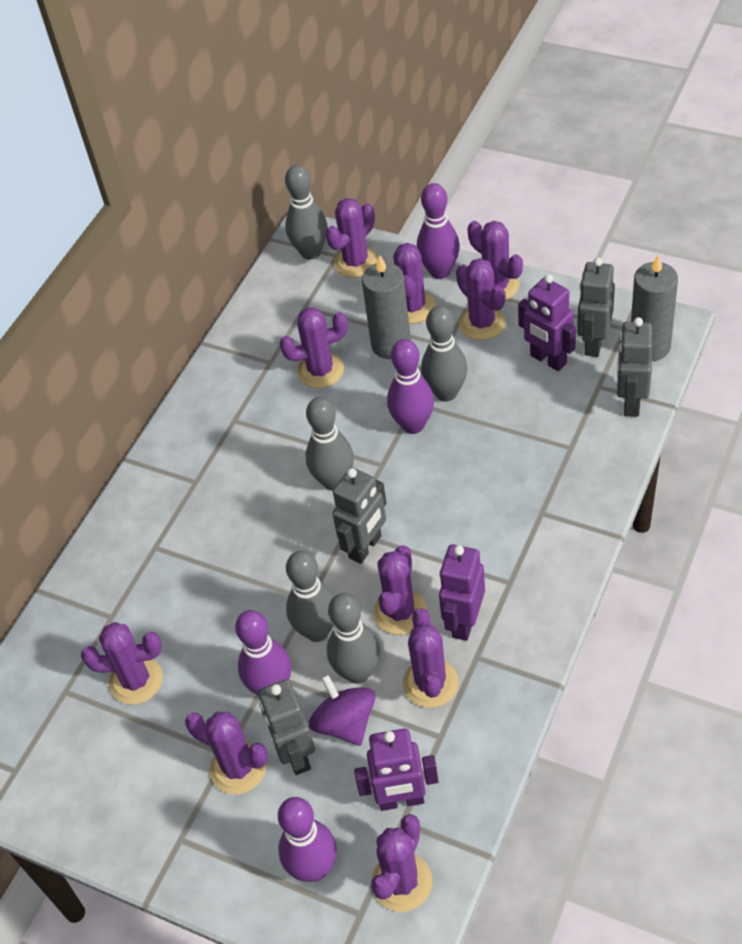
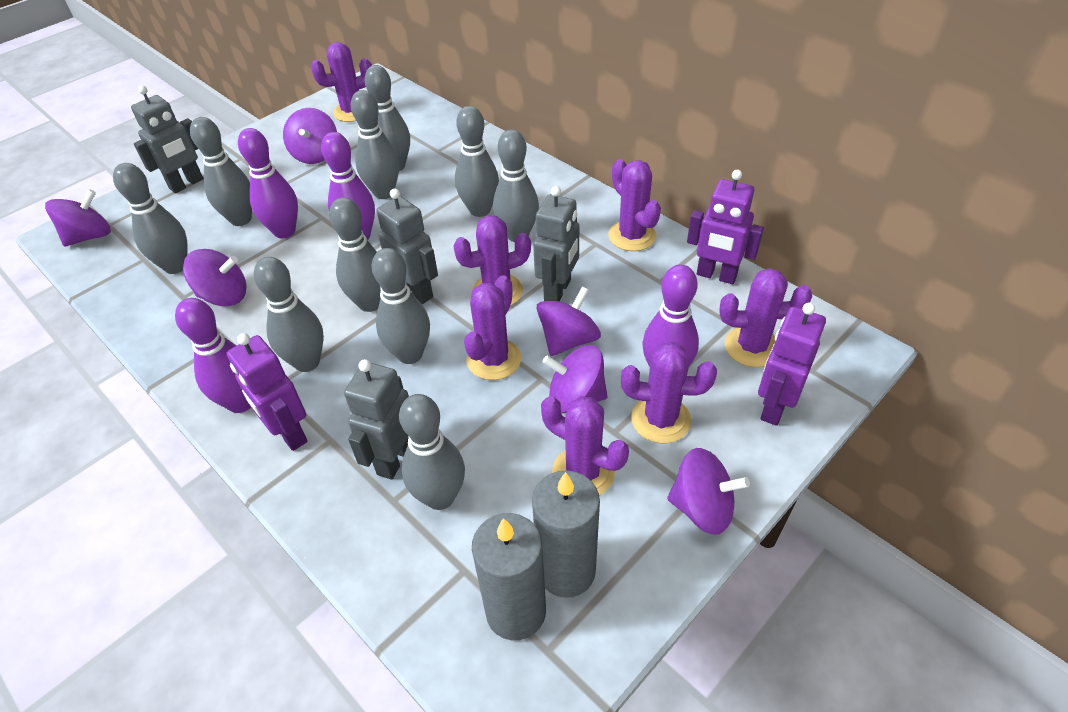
grey bowling pin: 5 -> 10
purple cactus: 10 -> 7
purple spinning top: 1 -> 6

